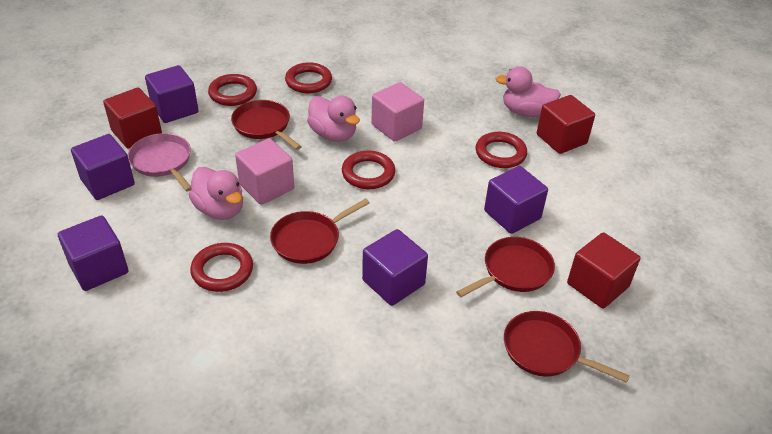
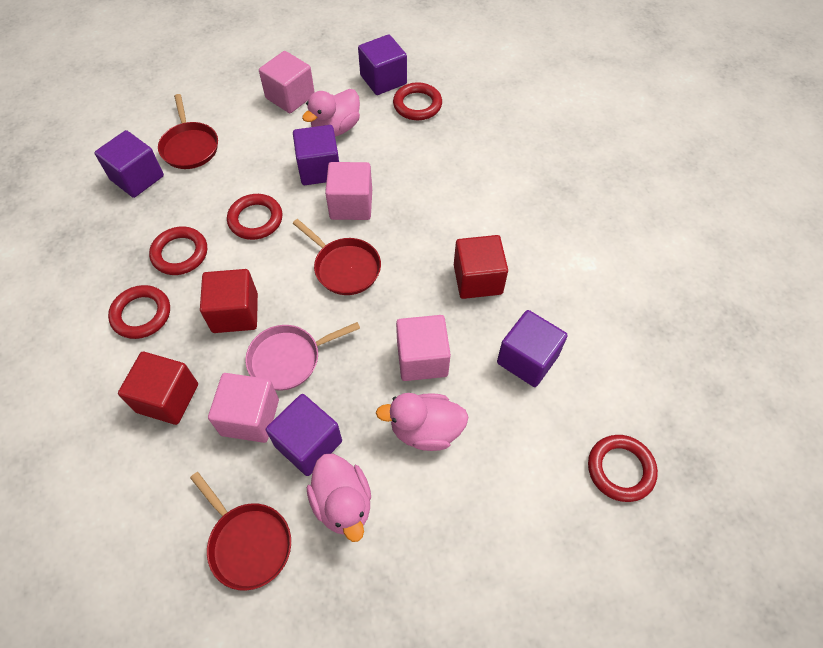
pink cube: 2 -> 4
red pan: 4 -> 3

